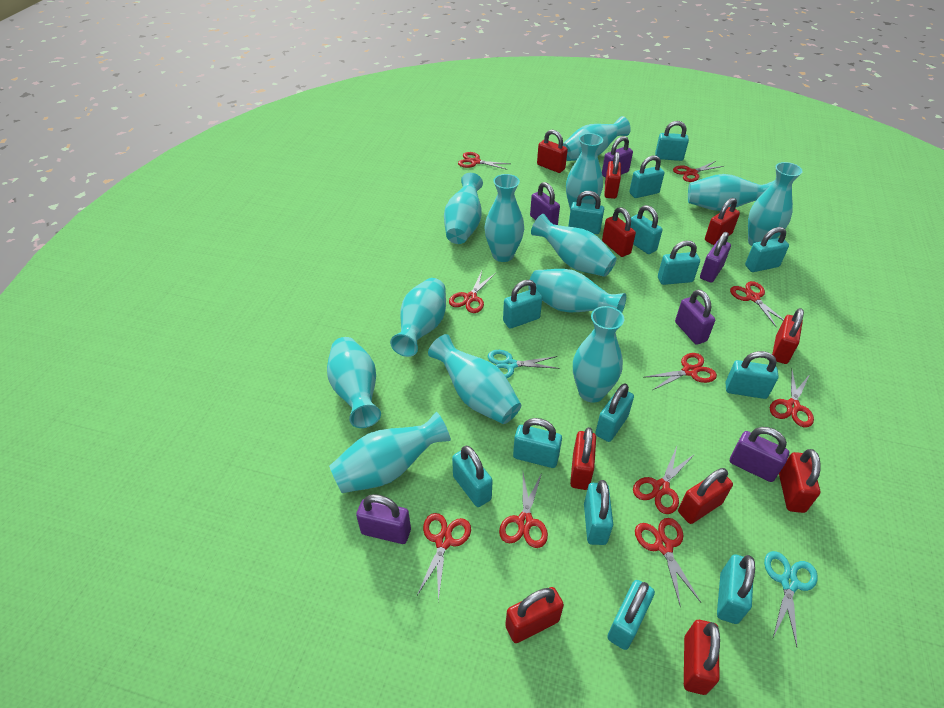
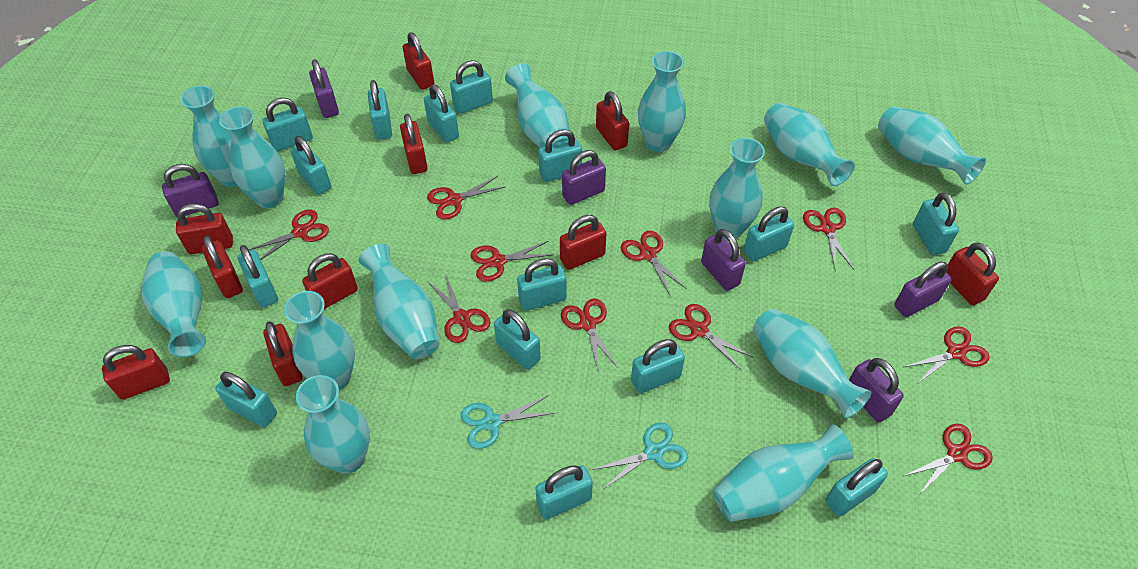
turquoise padlock: 14 -> 15

